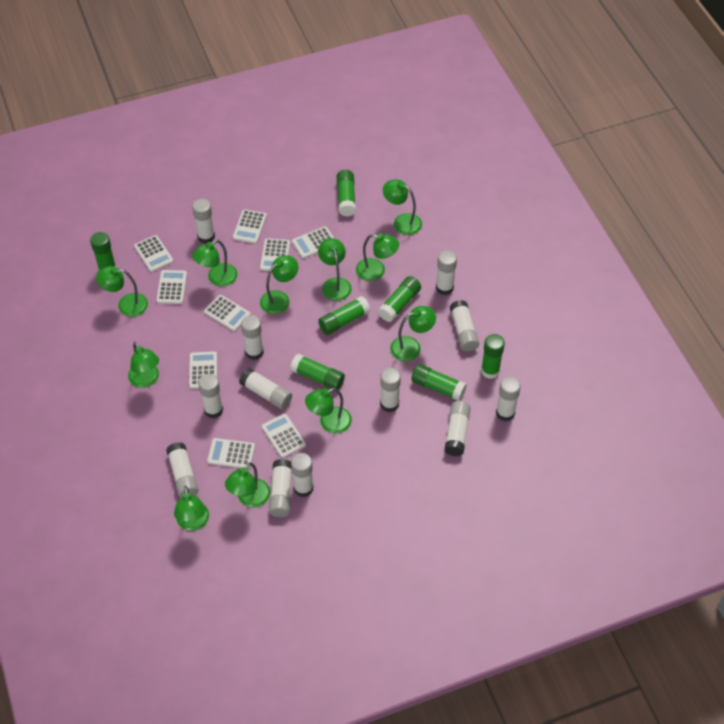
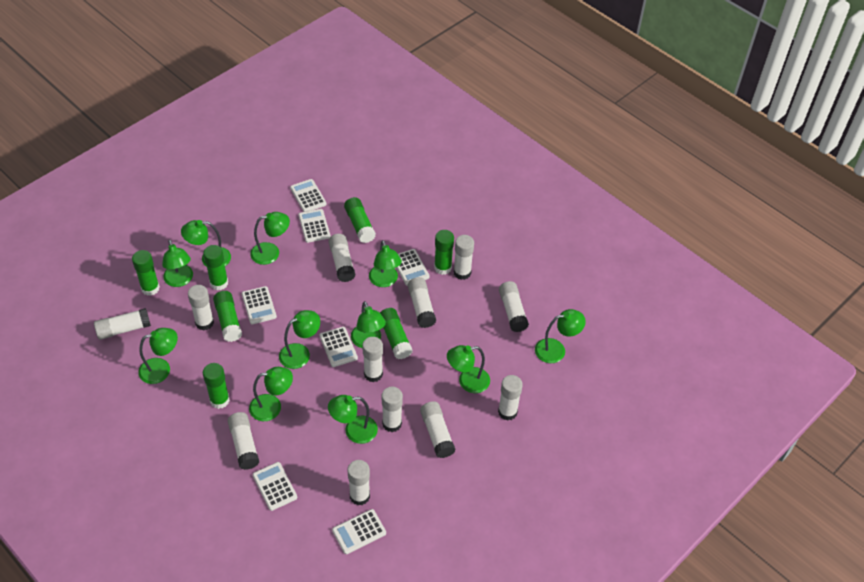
white calculator: 9 -> 7

